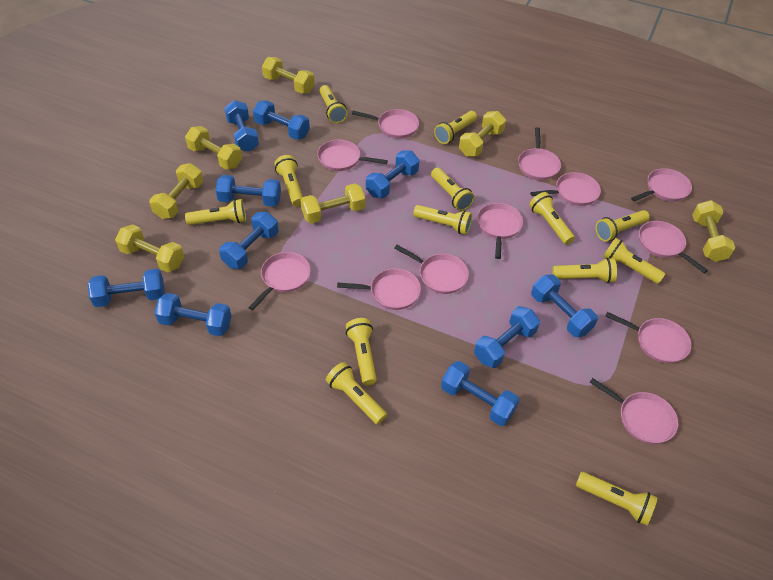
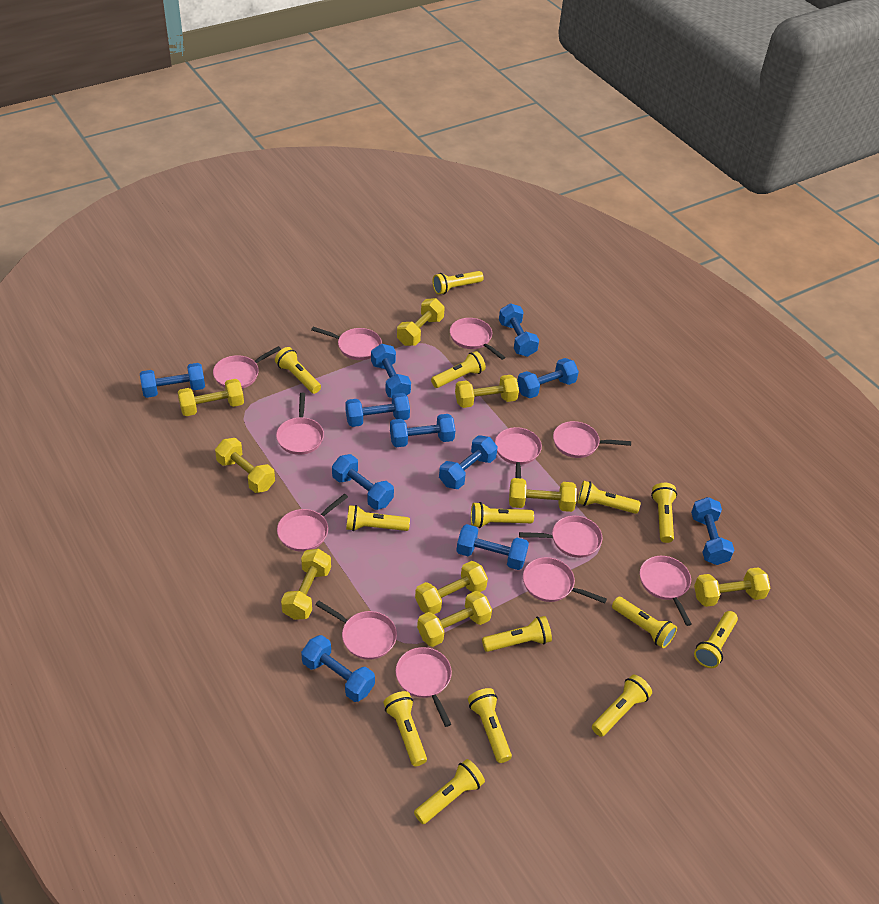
blue dumbbell: 10 -> 11
yellow dumbbell: 7 -> 9
yellow flashlight: 13 -> 14

